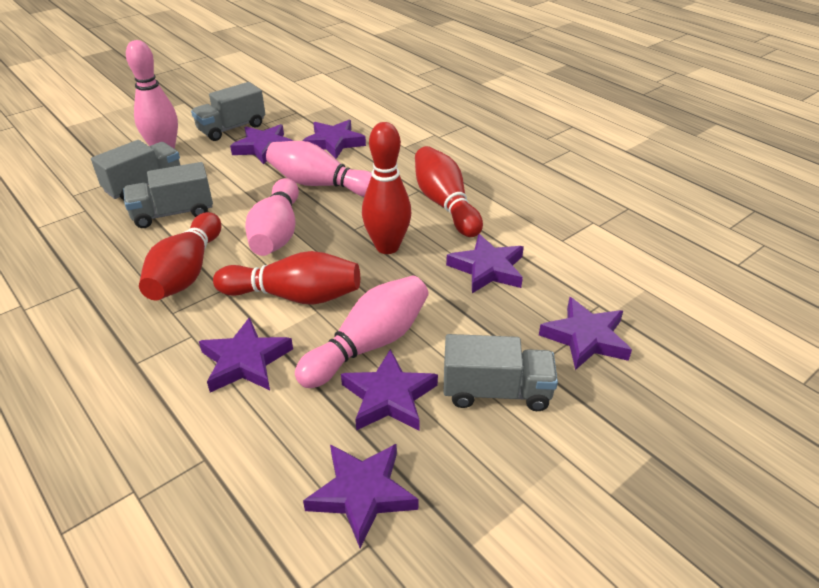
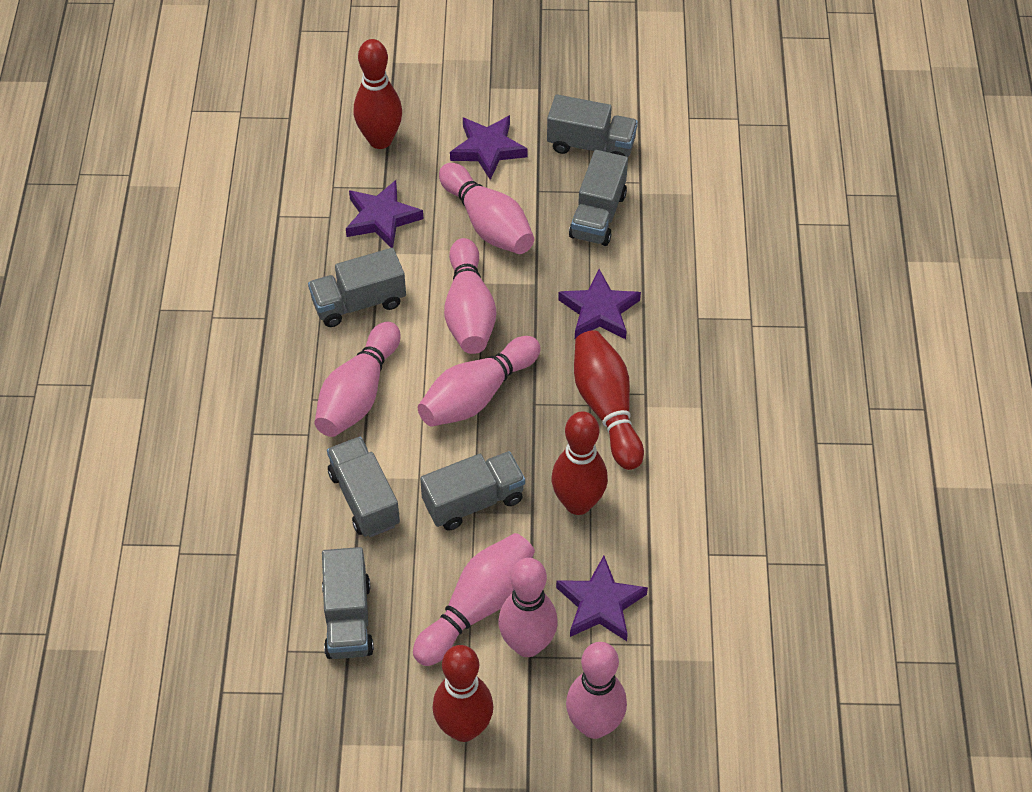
grey truck: 4 -> 6
pink bowling pin: 4 -> 7
purple star: 7 -> 4

